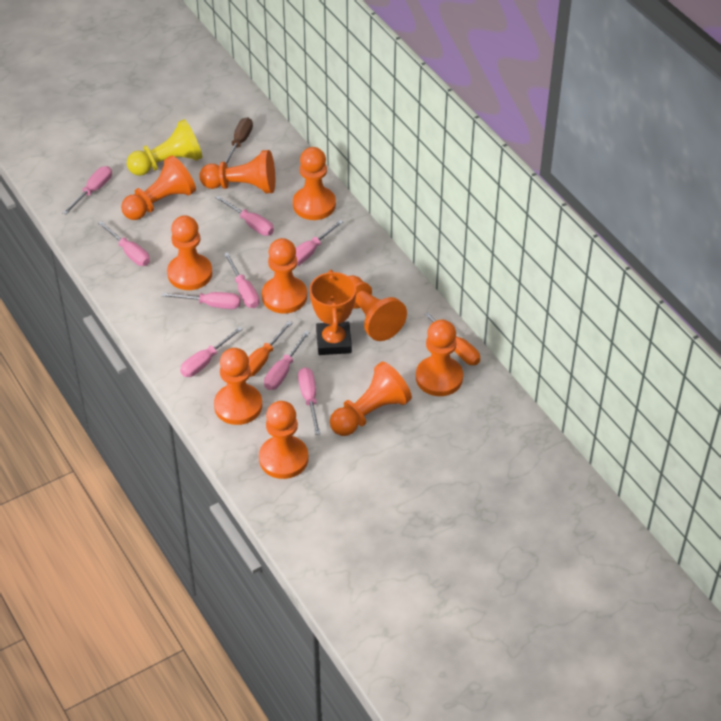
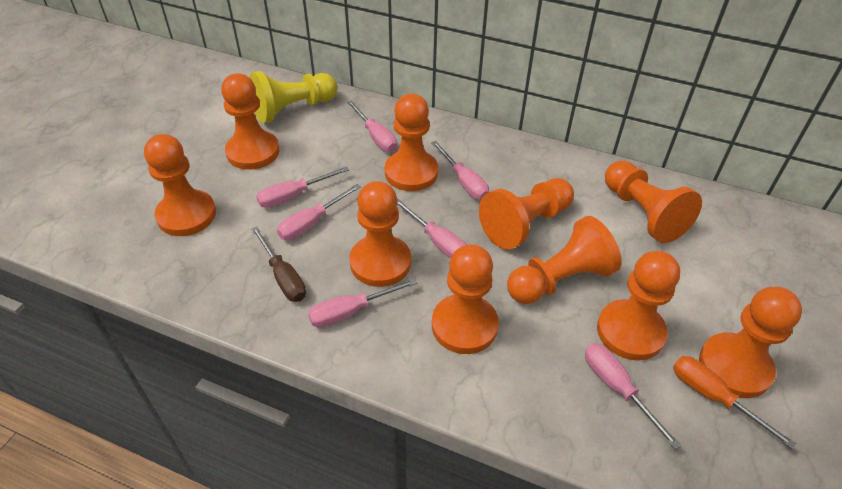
orange screwdriver: 2 -> 1
orange trophy: 1 -> 0
pink screwdriver: 9 -> 7

